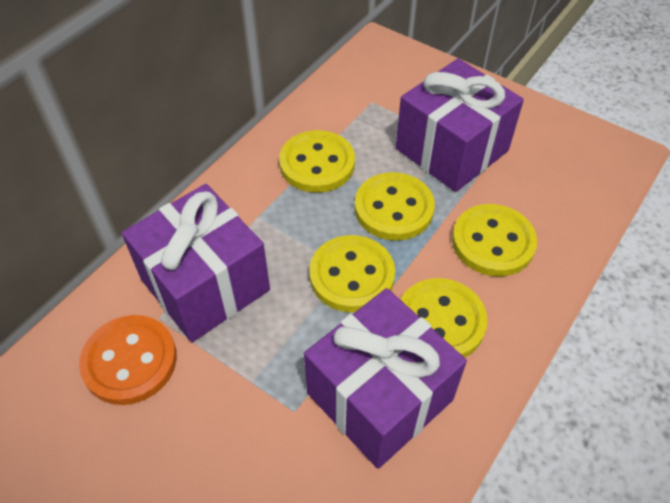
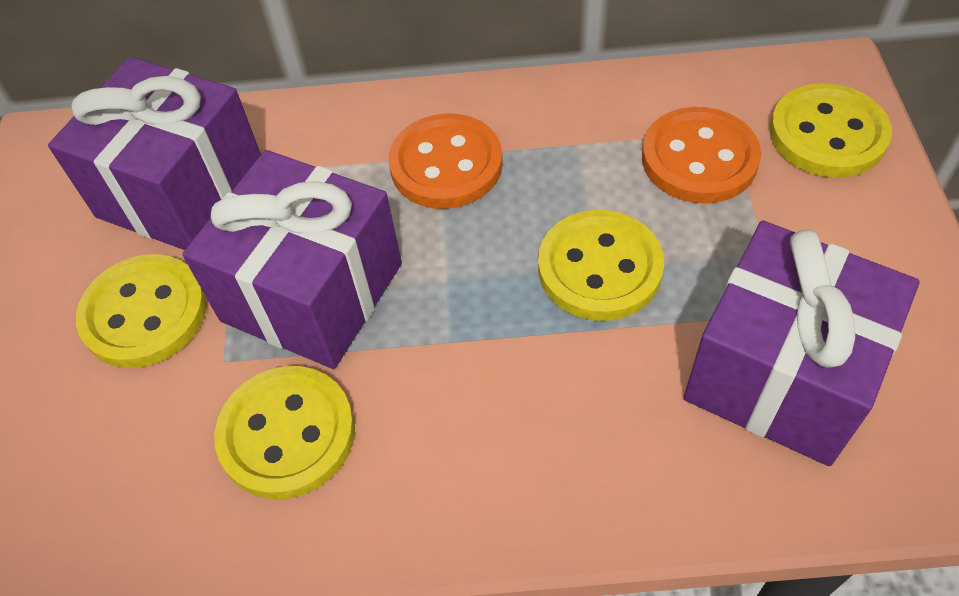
orange button: 1 -> 2
yellow button: 5 -> 4

